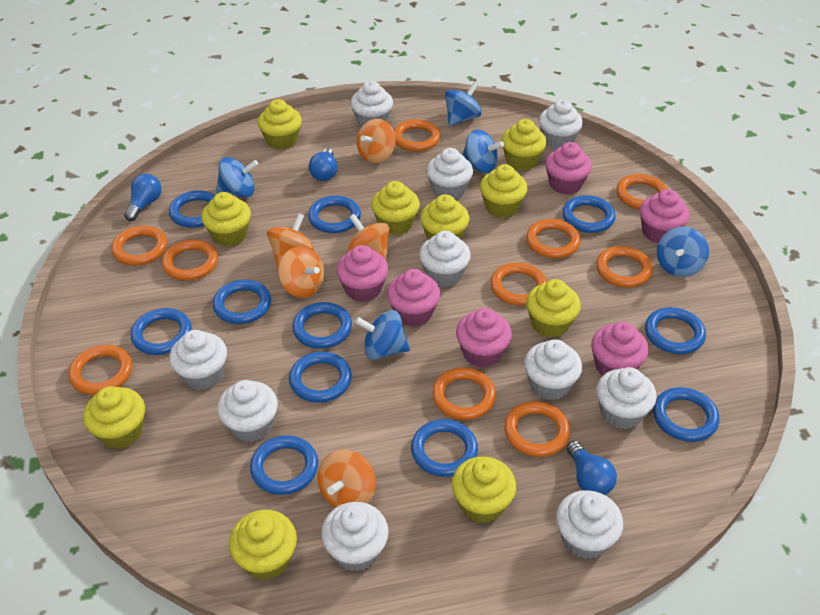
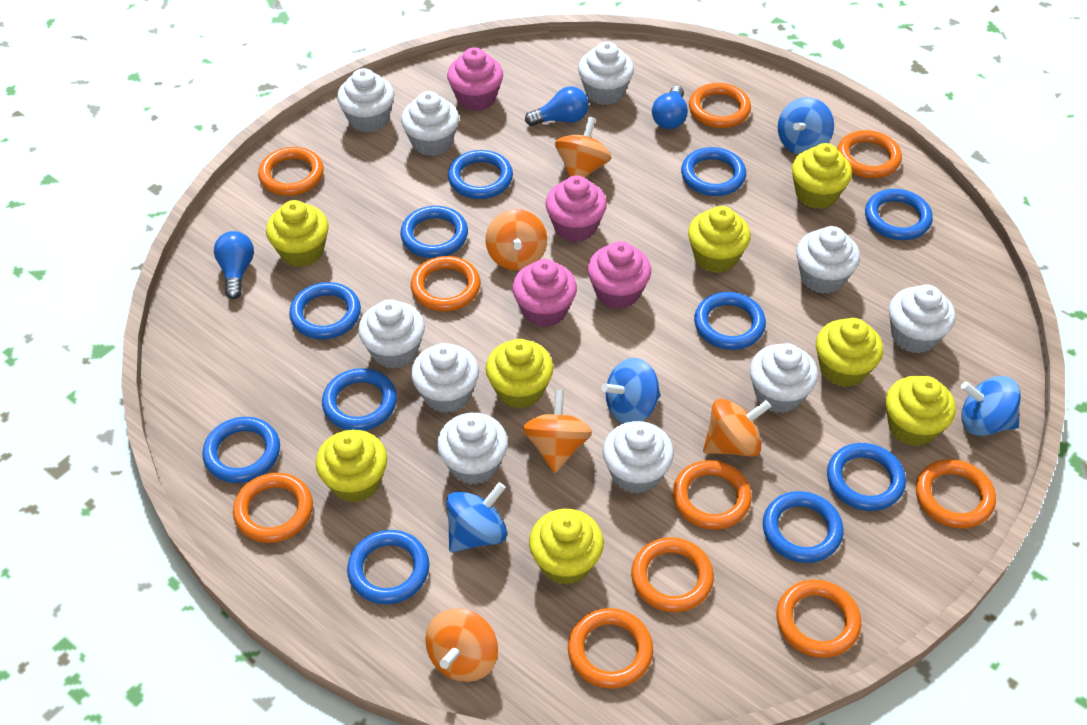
blue spinning top: 5 -> 4
pink cupcake: 6 -> 4
yellow cupcake: 10 -> 8

